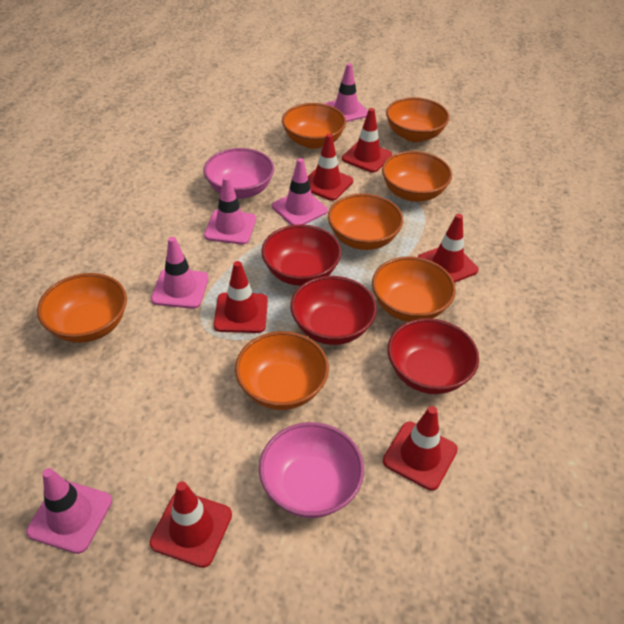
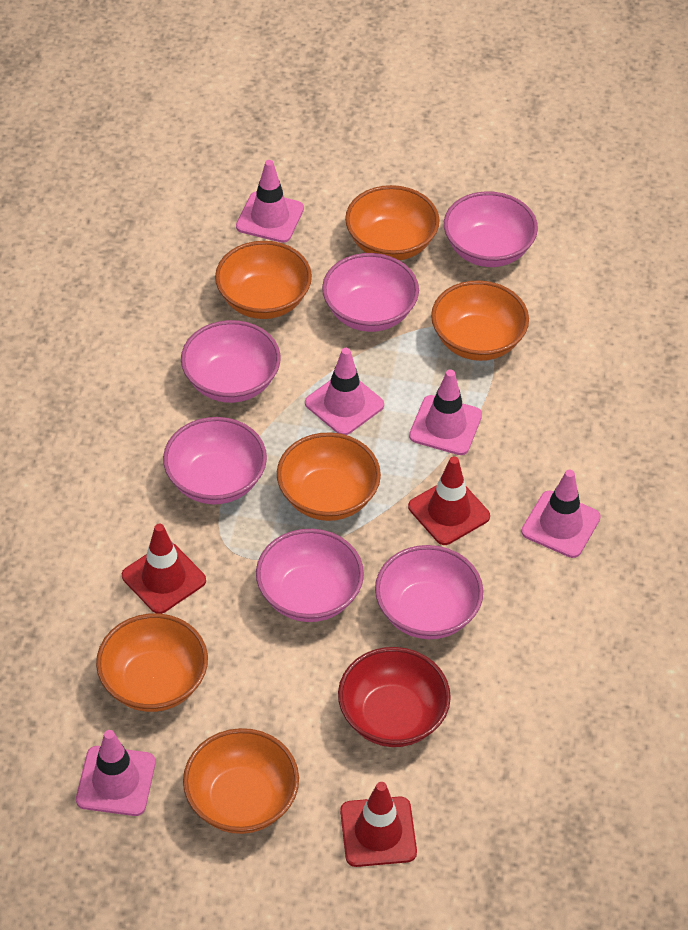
orange bowl: 7 -> 6
pink bowl: 2 -> 6
red bowl: 3 -> 1
red traffic cone: 6 -> 3

